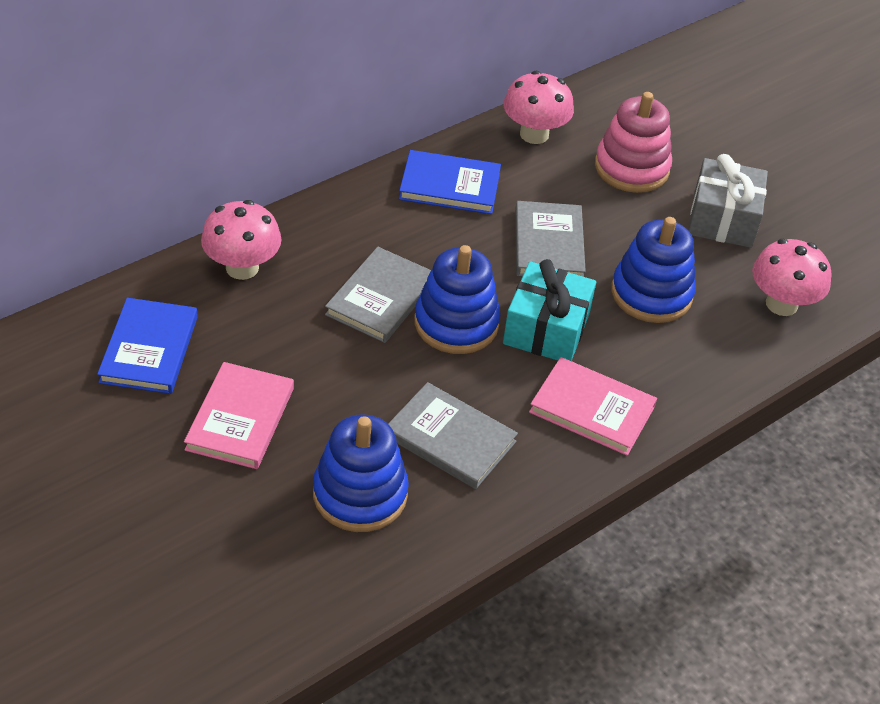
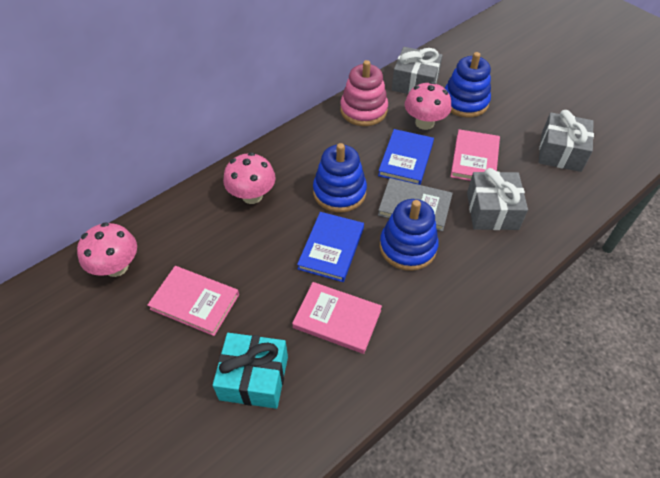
grey book: 3 -> 1
grey gift: 1 -> 3
pink book: 2 -> 3

